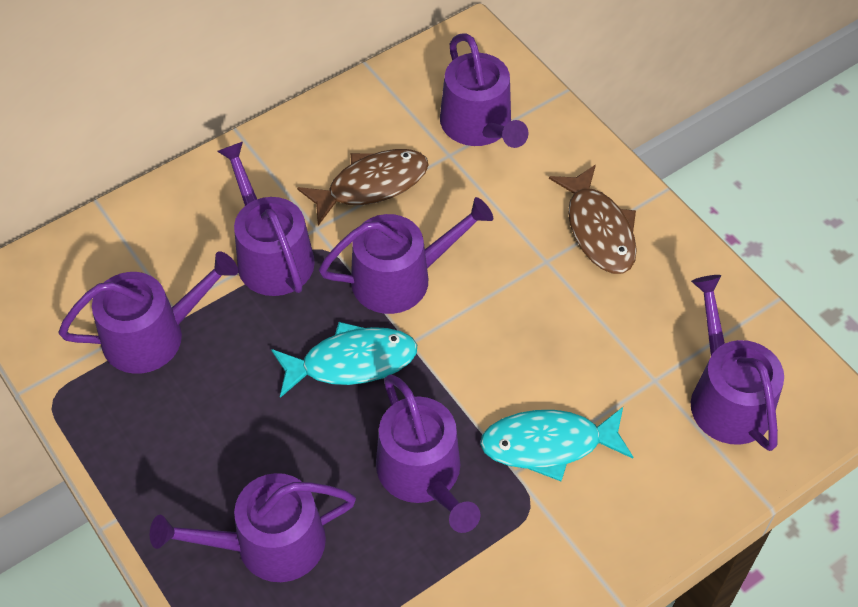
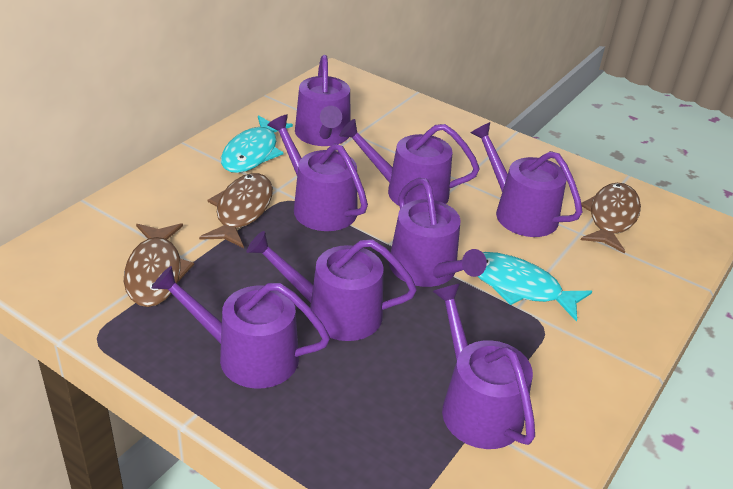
brown fish: 2 -> 3
purple watering can: 7 -> 8

